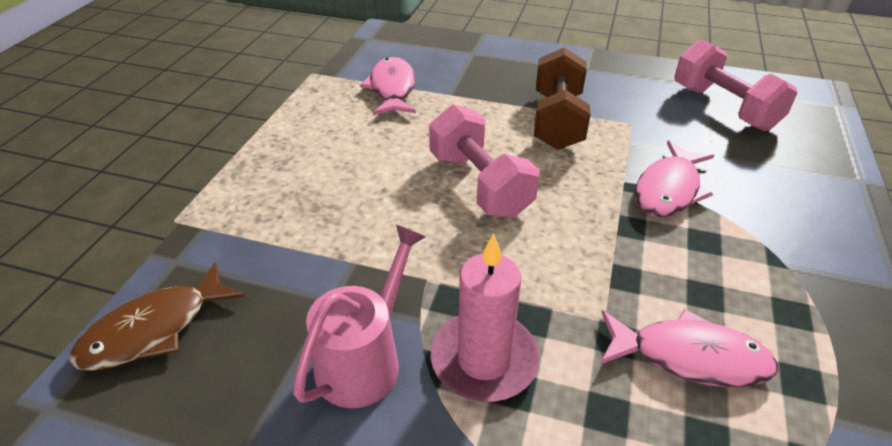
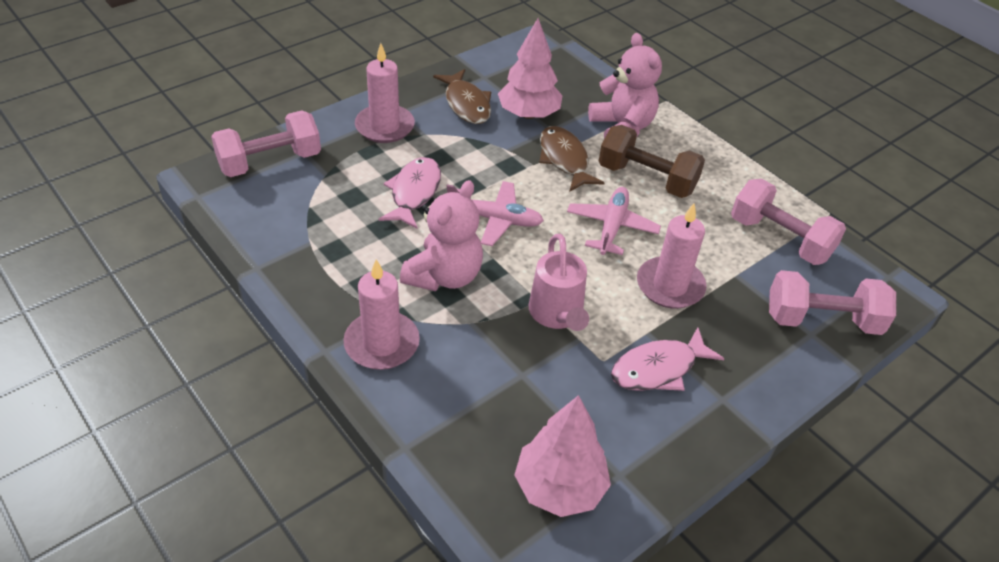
brown fish: 1 -> 2
pink candle: 1 -> 3
pink dumbbell: 2 -> 3
pink fish: 3 -> 2
pink plane: 0 -> 2
pink teddy bear: 0 -> 2
pink tree: 0 -> 2

